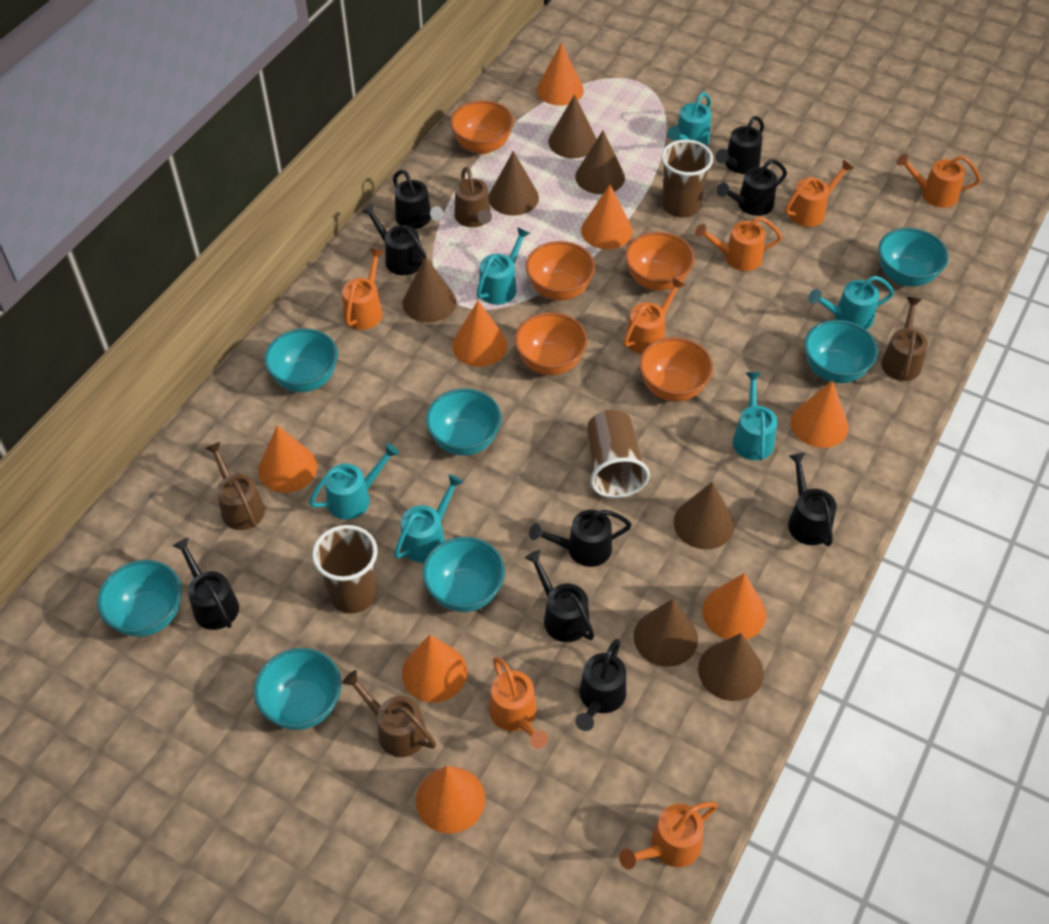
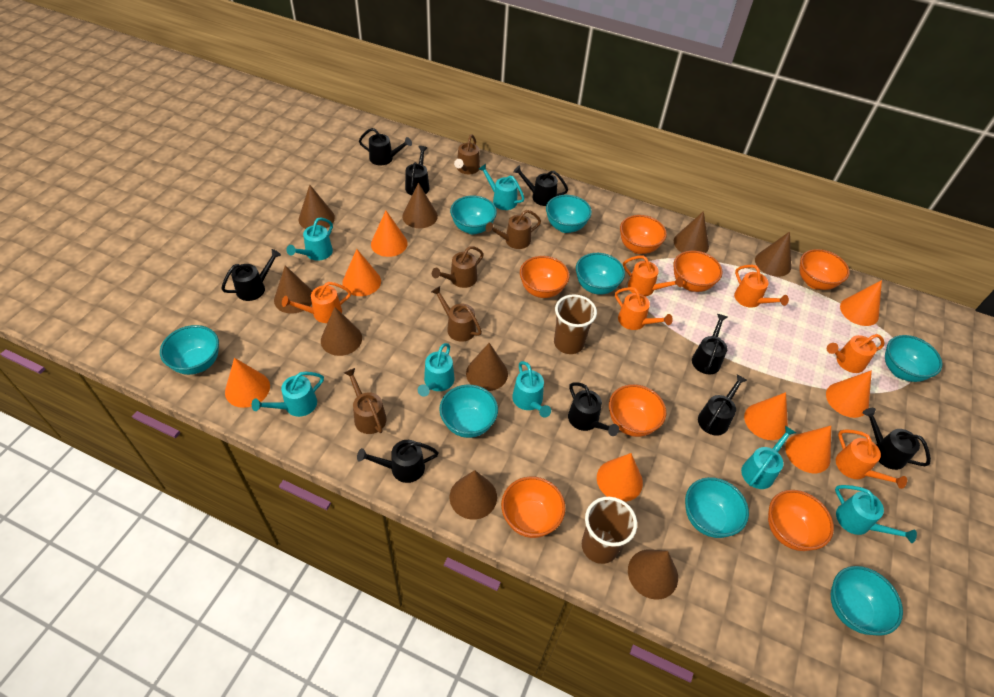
brown cone: 7 -> 9
brown cup: 3 -> 2
brown watering can: 4 -> 5
orange bowl: 5 -> 7
orange watering can: 7 -> 6
turquoise bowl: 7 -> 8
turquoise watering can: 6 -> 7

